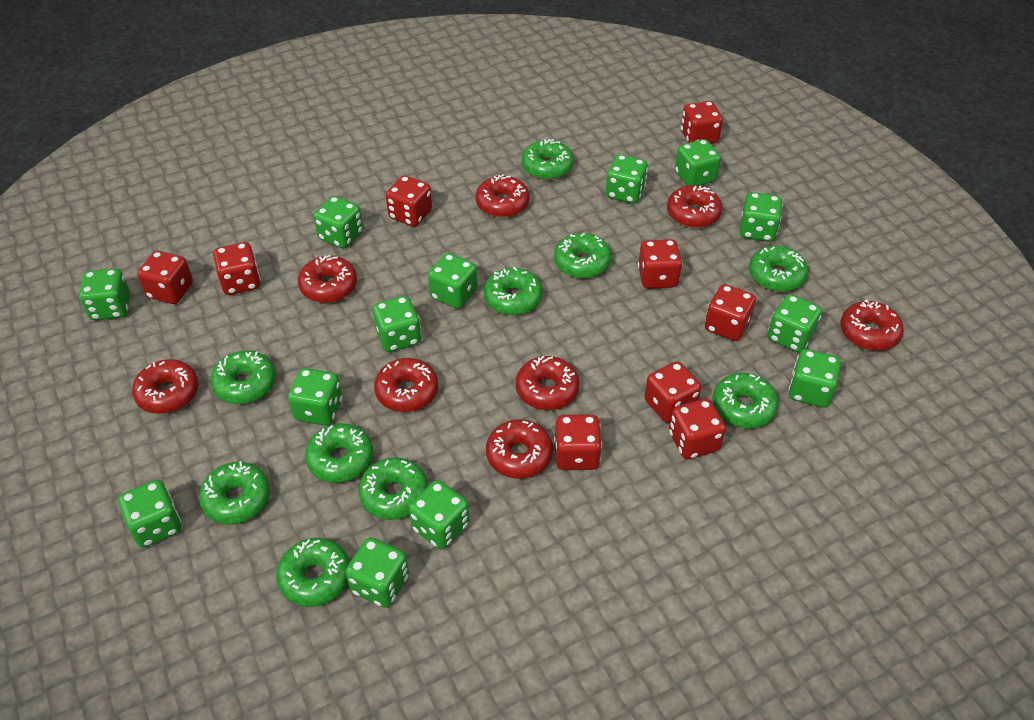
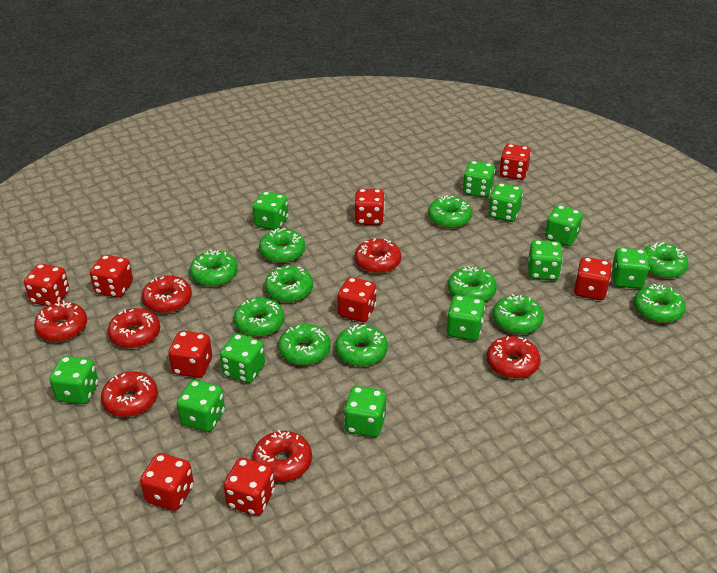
green dice: 13 -> 11
green donut: 10 -> 11
red donut: 8 -> 7

